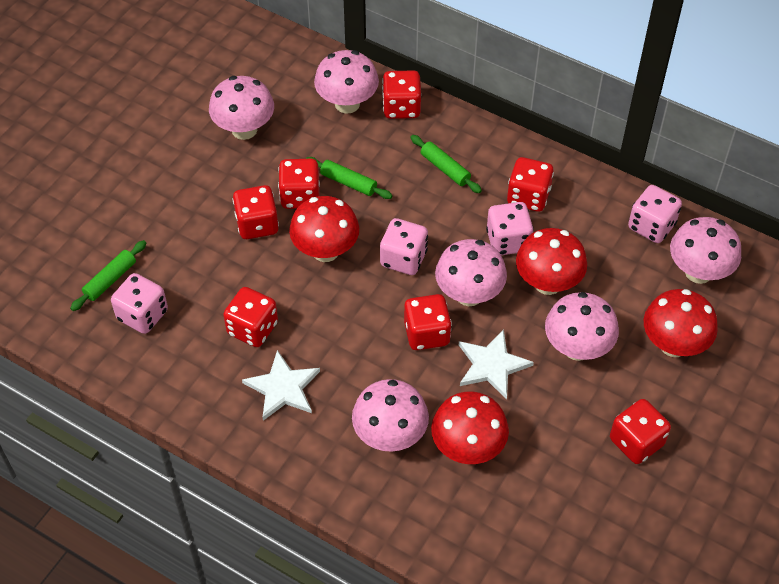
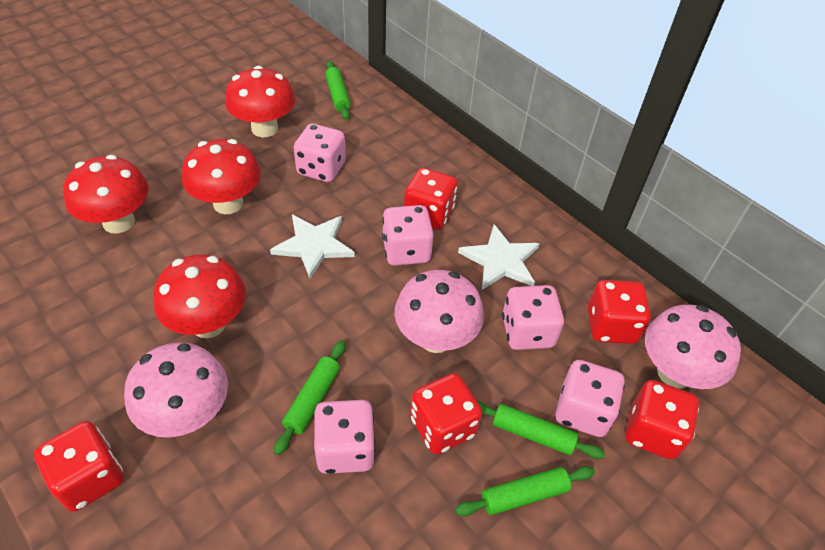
green rolling pin: 3 -> 4
pink dice: 4 -> 5
pink mushroom: 6 -> 3
red dice: 7 -> 5

